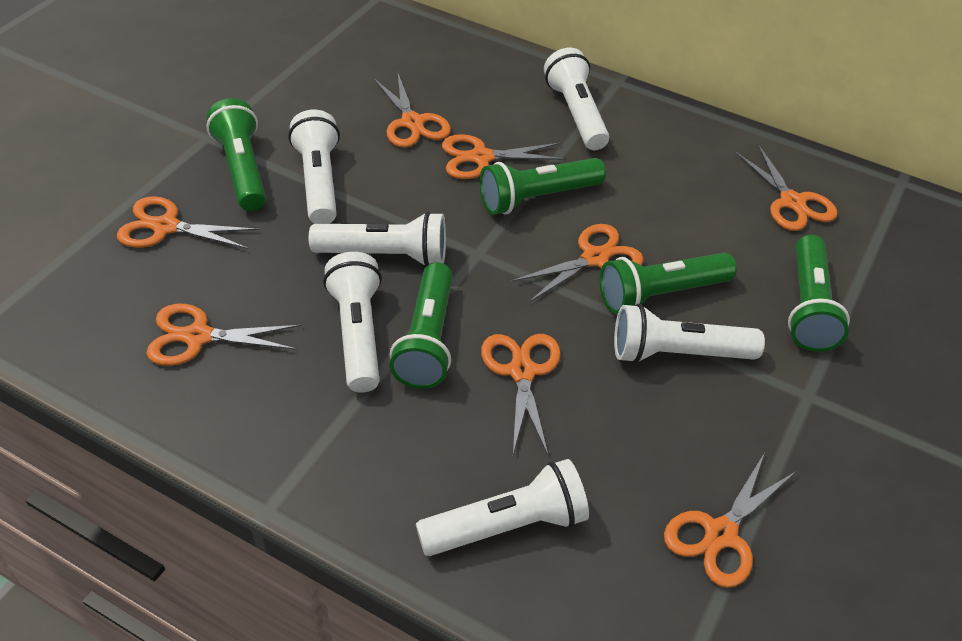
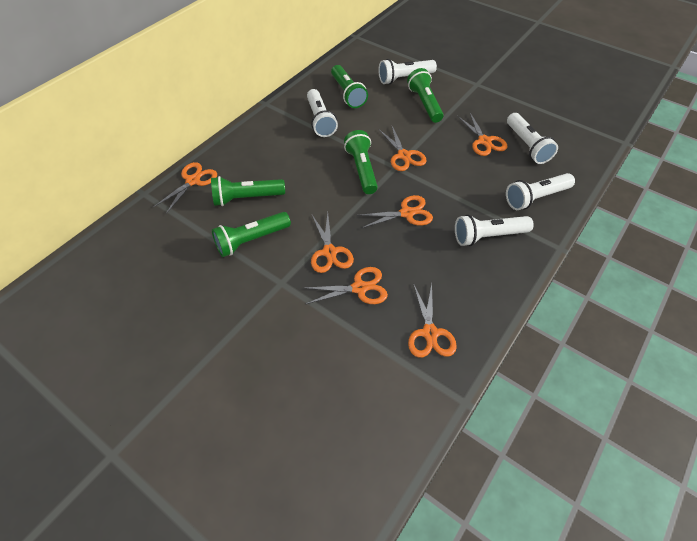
orange scissors: 8 -> 7
white flashlight: 6 -> 5

